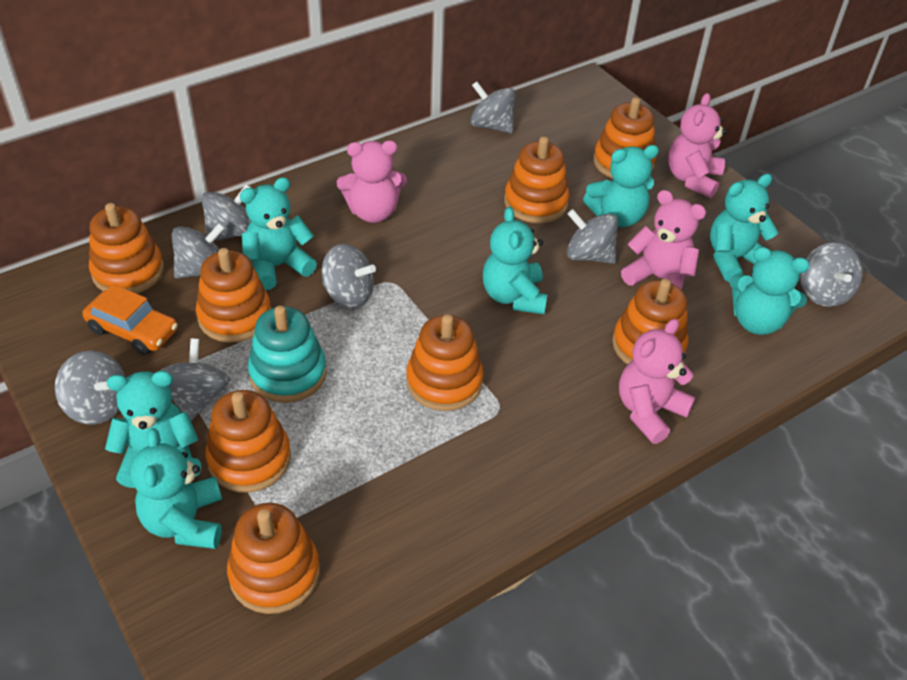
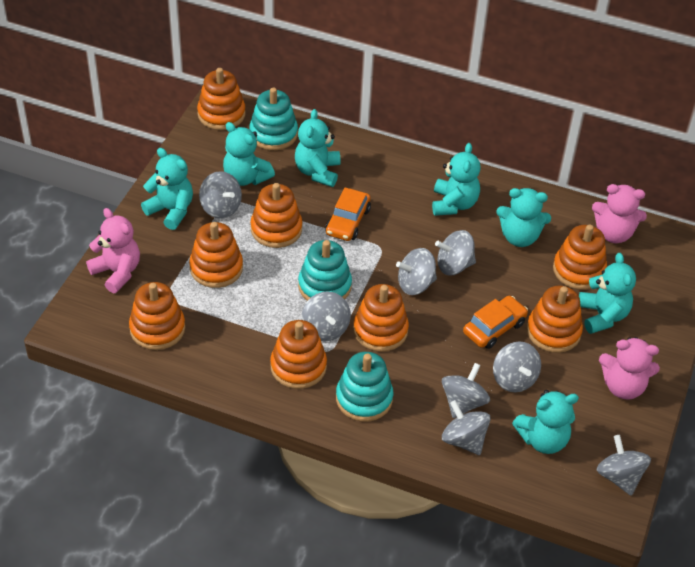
orange car: 1 -> 2
pink teddy bear: 4 -> 3
turquoise stacking toy: 1 -> 3

